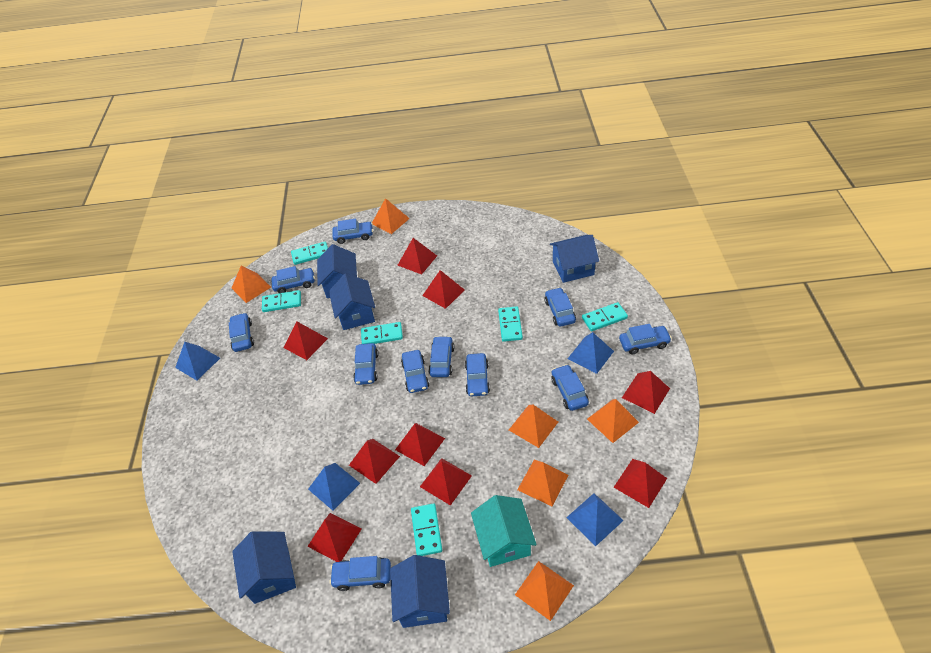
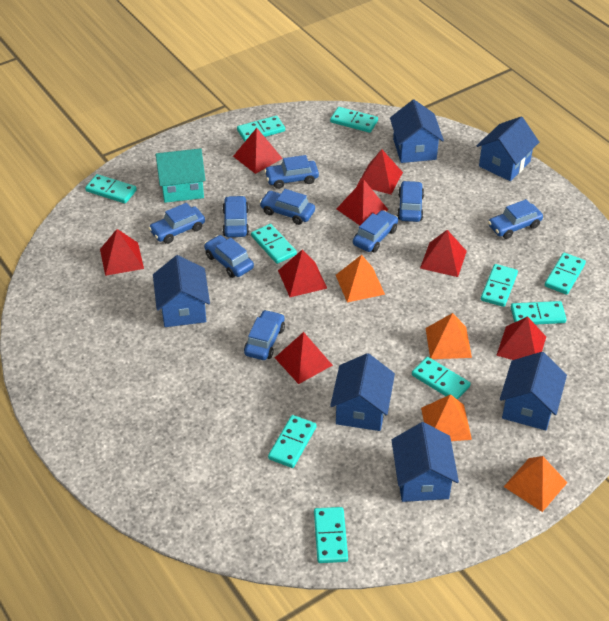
blue car: 11 -> 9
blue house: 5 -> 6
blue pyramid: 4 -> 0
orange pyramid: 6 -> 4
red pyramid: 9 -> 8
turquoise domino: 6 -> 10

